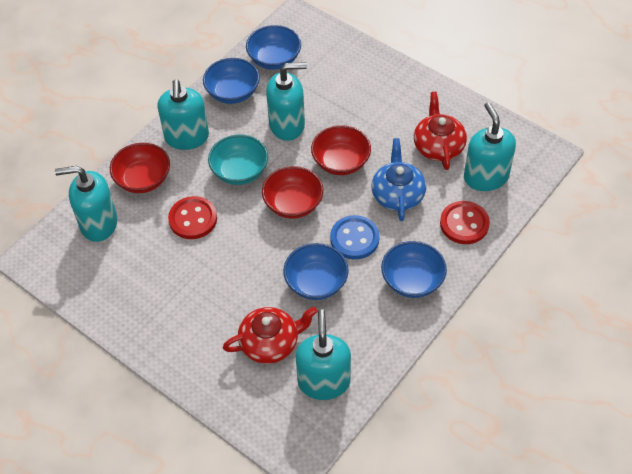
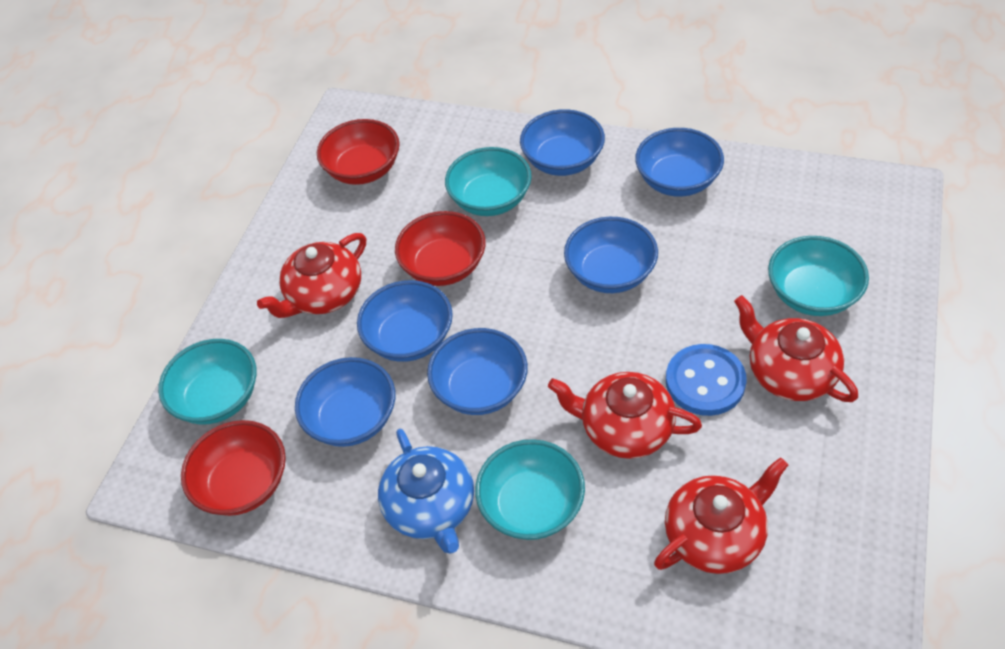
blue bowl: 4 -> 6
red button: 2 -> 0
red teapot: 2 -> 4
turquoise bowl: 1 -> 4
turquoise soap dispenser: 5 -> 0

